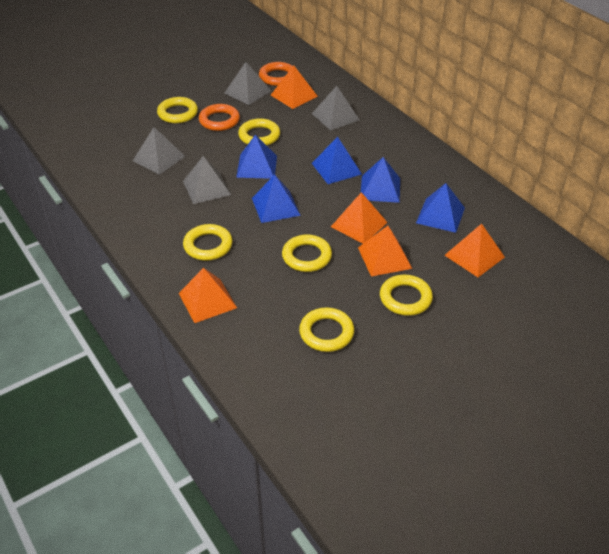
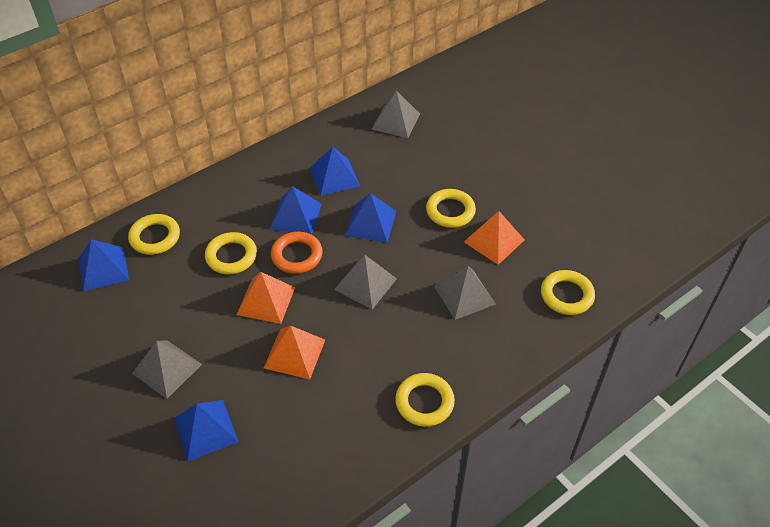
orange pyramid: 5 -> 3
orange ring: 2 -> 1
yellow ring: 6 -> 5

